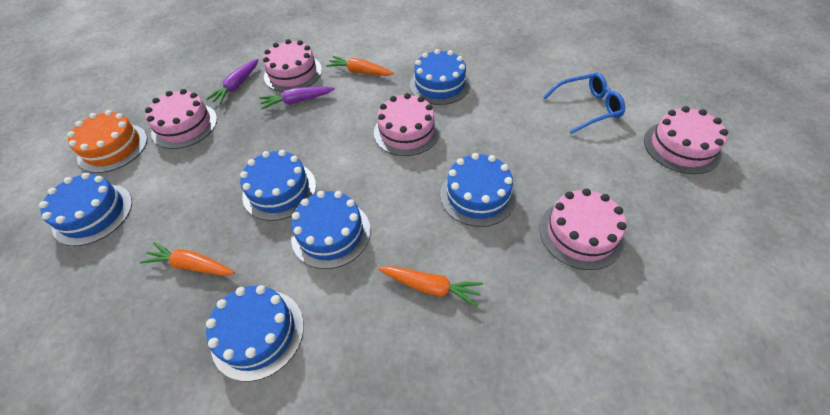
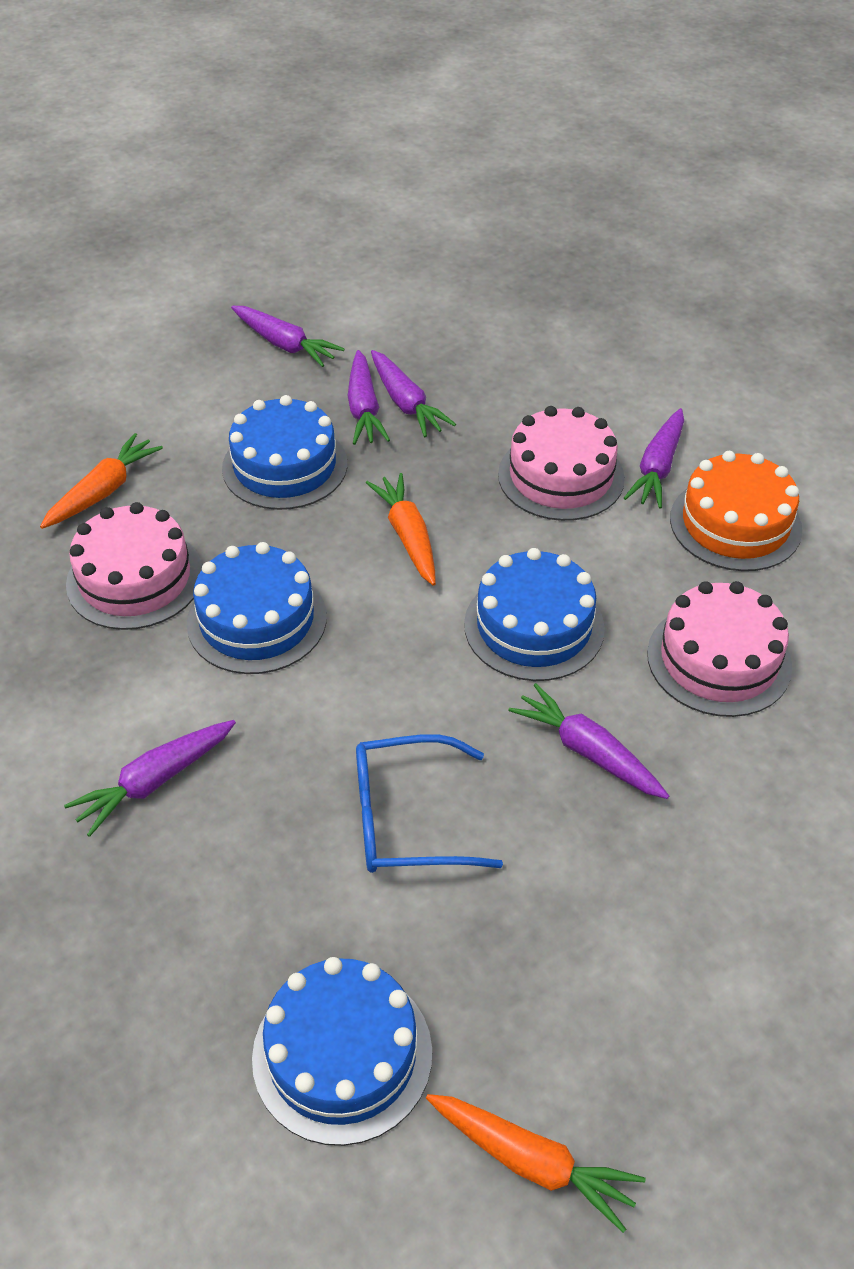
blue cake: 6 -> 4
pink cake: 5 -> 3
purple carrot: 2 -> 6

